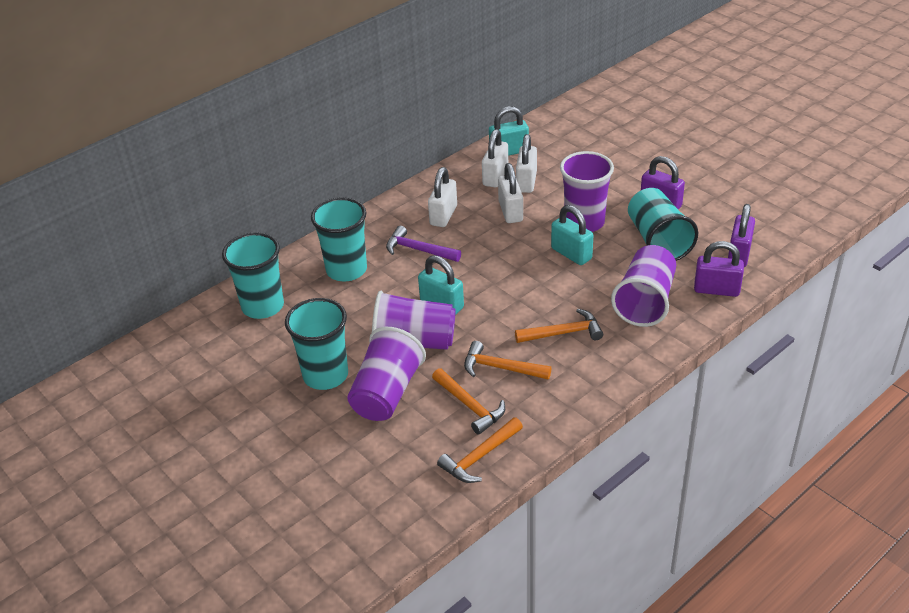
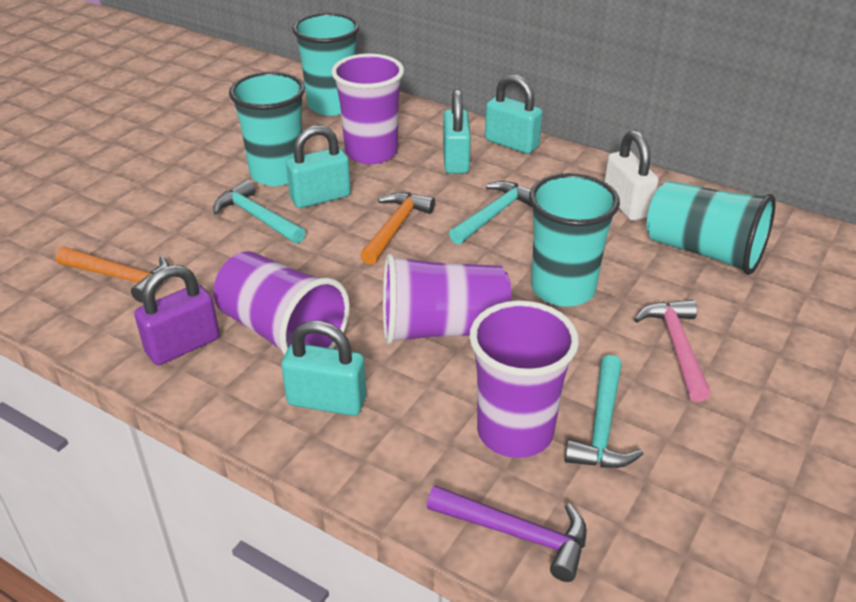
orange hammer: 4 -> 2
pink hammer: 0 -> 1
purple padlock: 3 -> 1
turquoise hammer: 0 -> 3
turquoise padlock: 3 -> 4
white padlock: 4 -> 1

